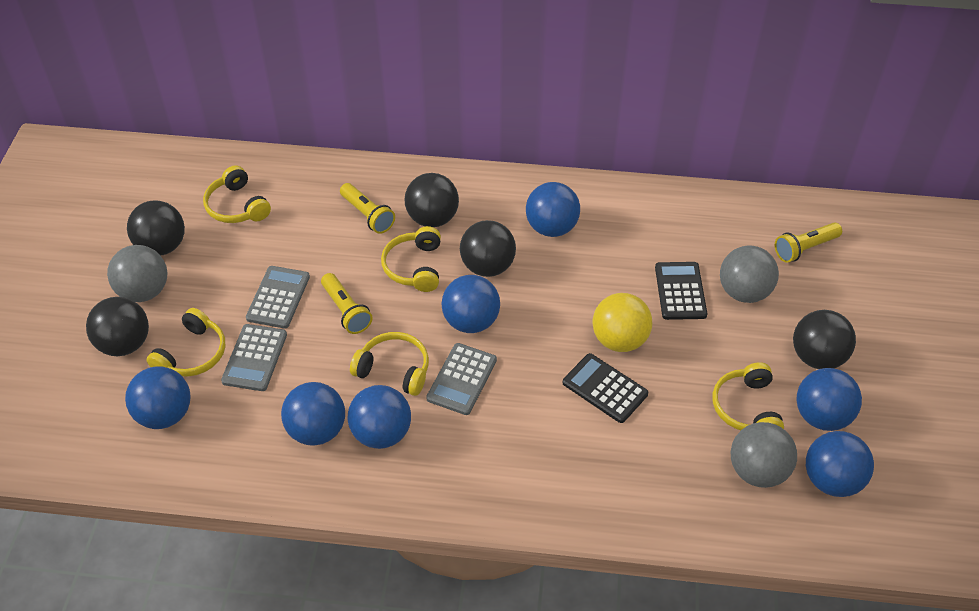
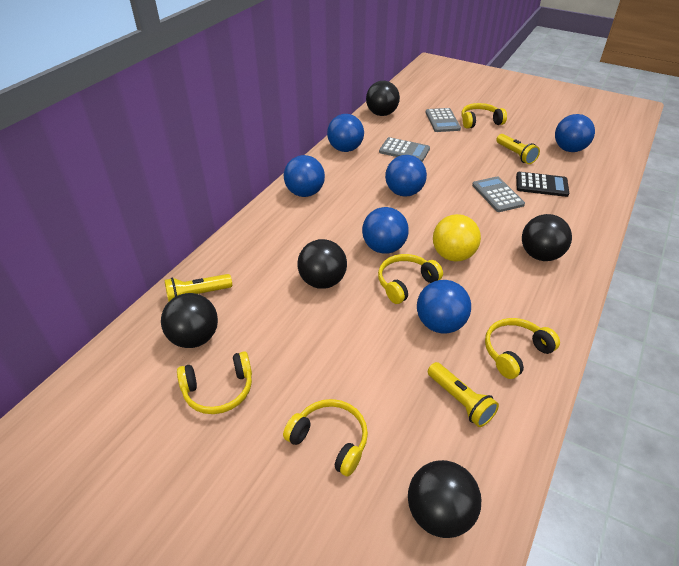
black calculator: 2 -> 1
blue ball: 7 -> 6
grey ball: 3 -> 0

